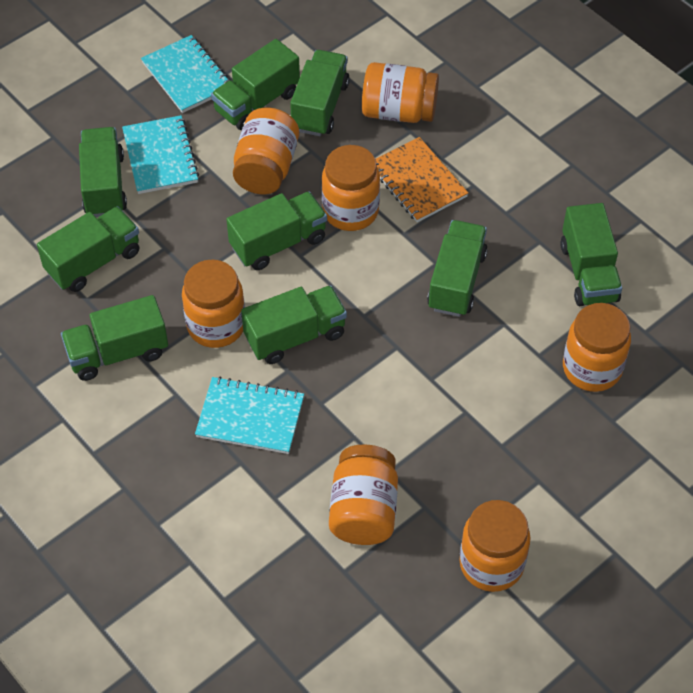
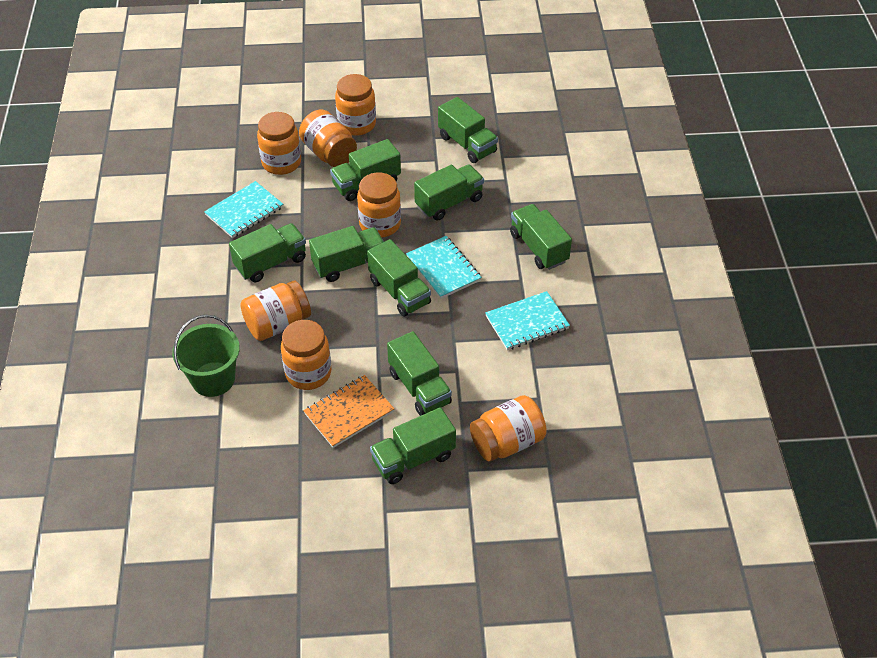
green bucket: 0 -> 1

